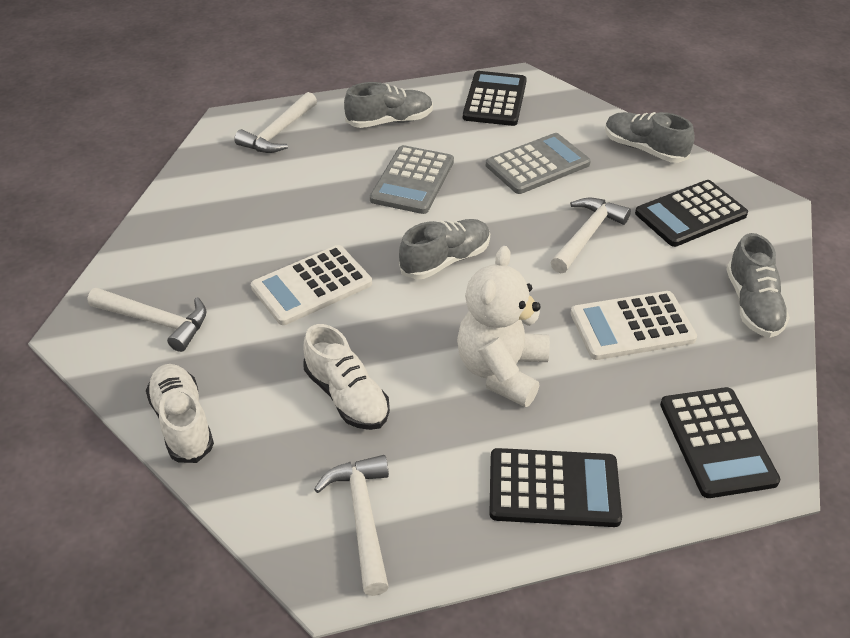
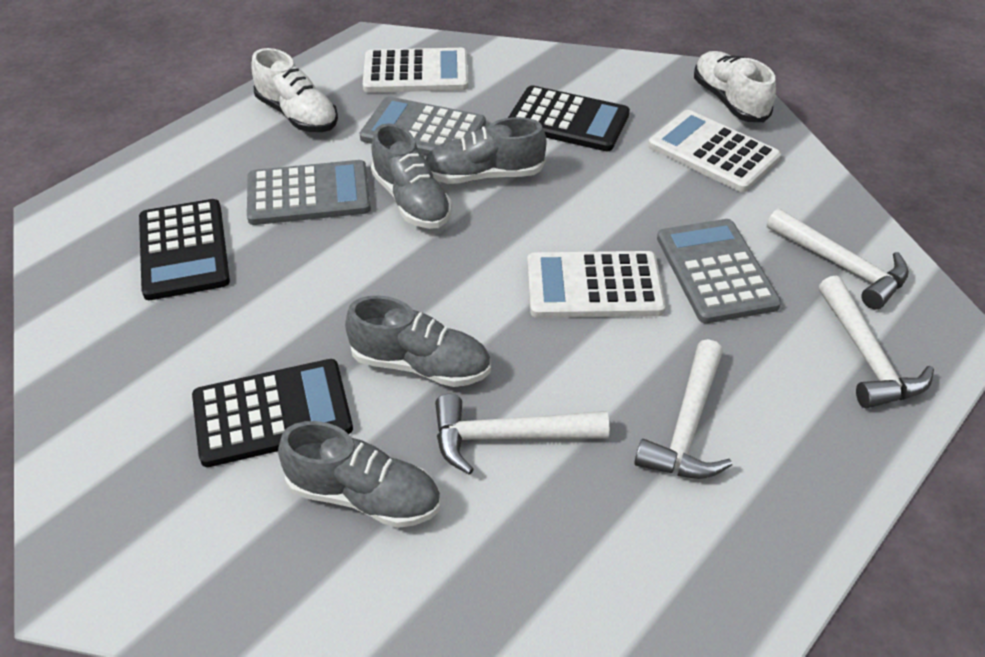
black calculator: 4 -> 3
grey calculator: 2 -> 3
white calculator: 2 -> 3
white teddy bear: 1 -> 0

